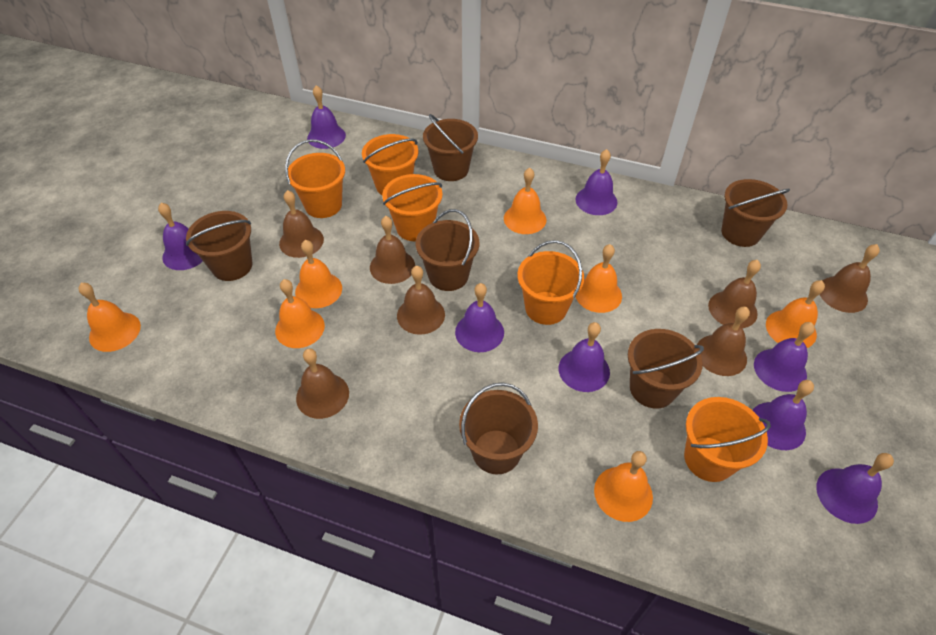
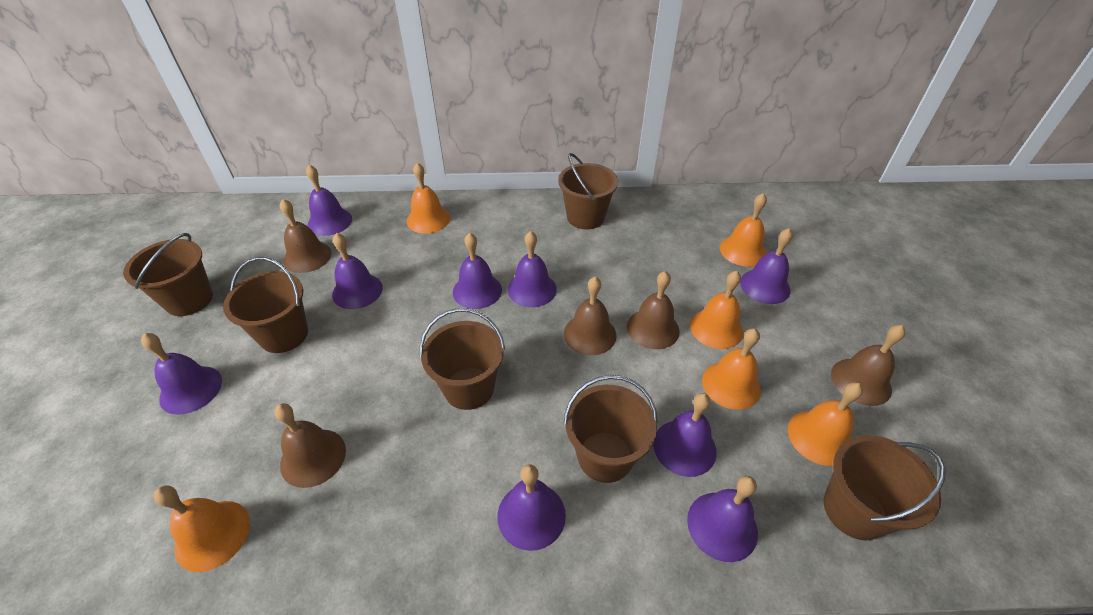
brown bell: 7 -> 5
orange bell: 7 -> 6
orange bucket: 5 -> 0
purple bell: 8 -> 9

